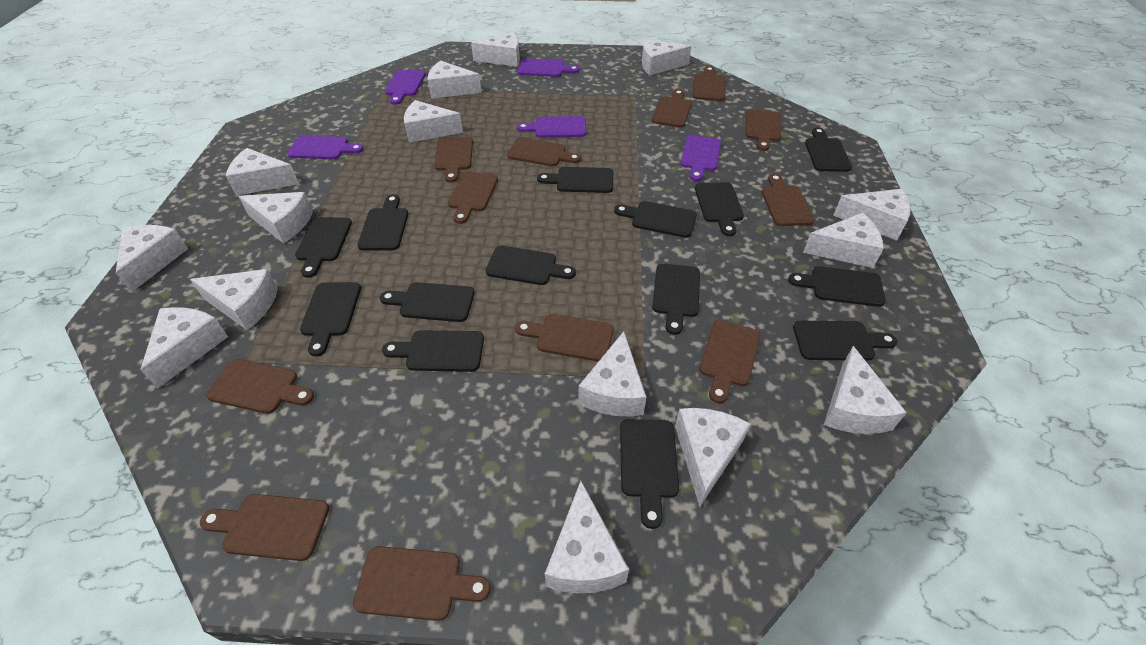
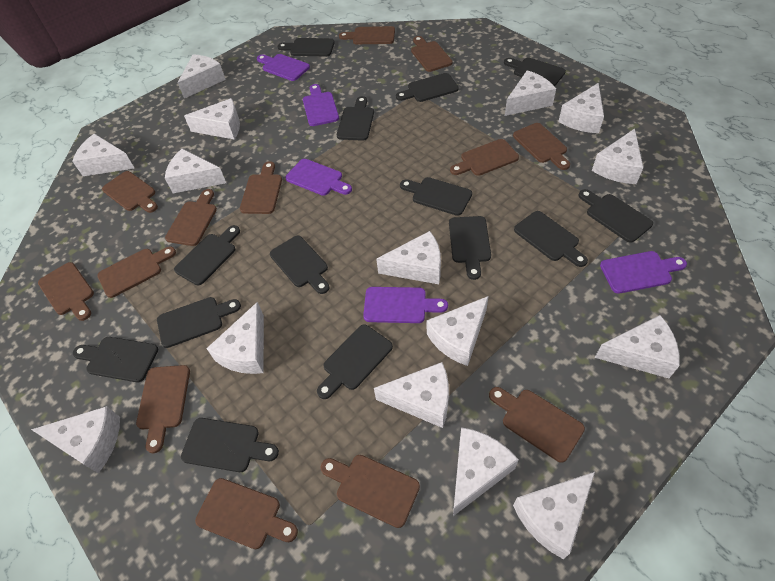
brown cutting board: 12 -> 13

